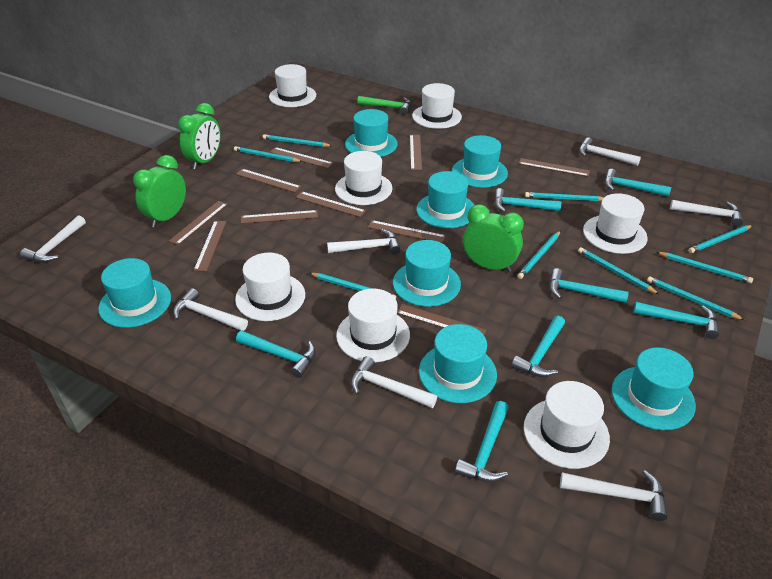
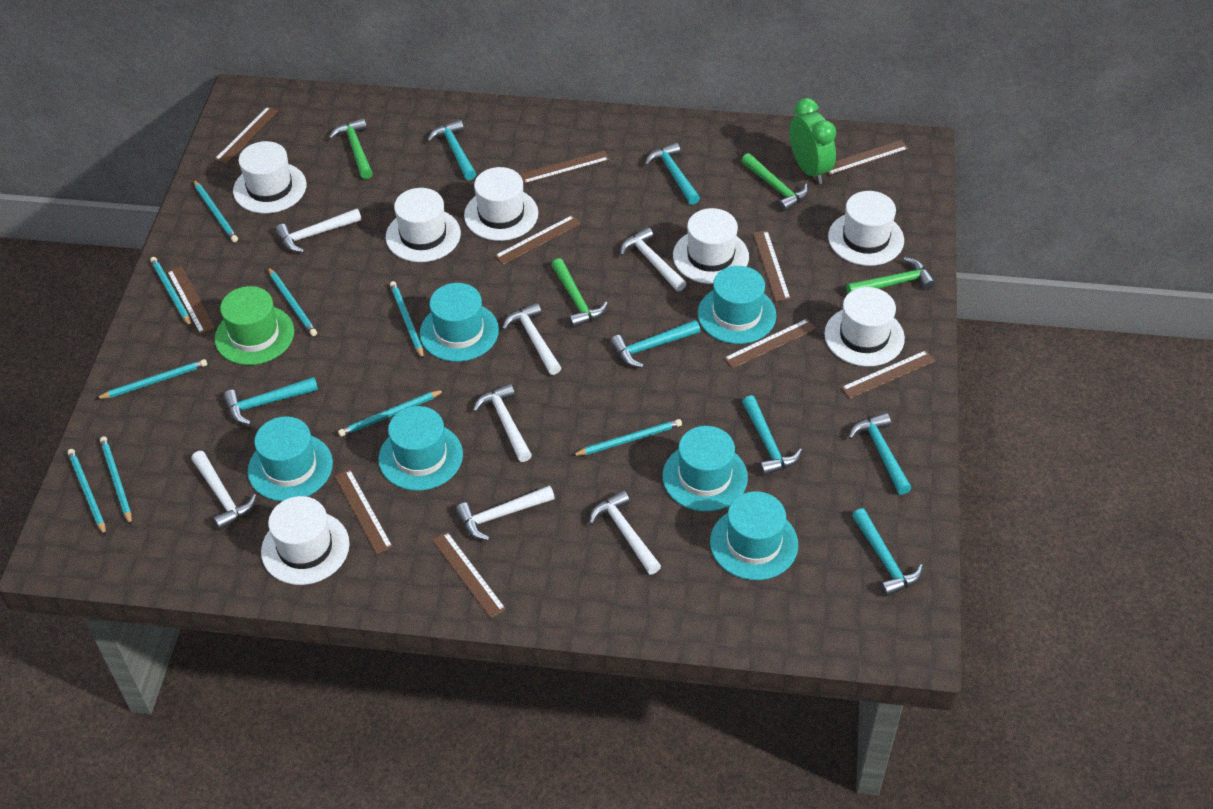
green clock: 3 -> 1
green hammer: 1 -> 4
green hat: 0 -> 1
turquoise hat: 7 -> 6

